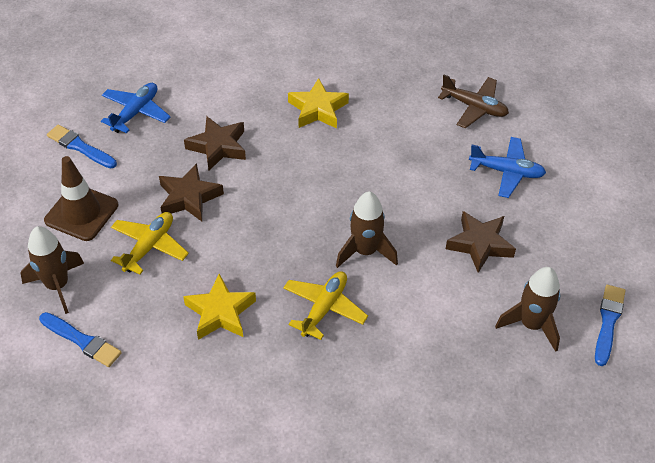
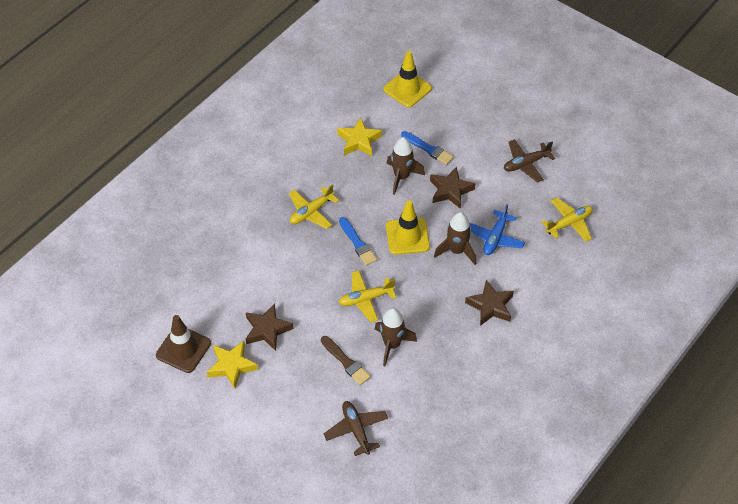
blue brush: 3 -> 2
blue plane: 2 -> 1
brown brush: 0 -> 1
brown plane: 1 -> 2
yellow plane: 2 -> 3
yellow traffic cone: 0 -> 2

